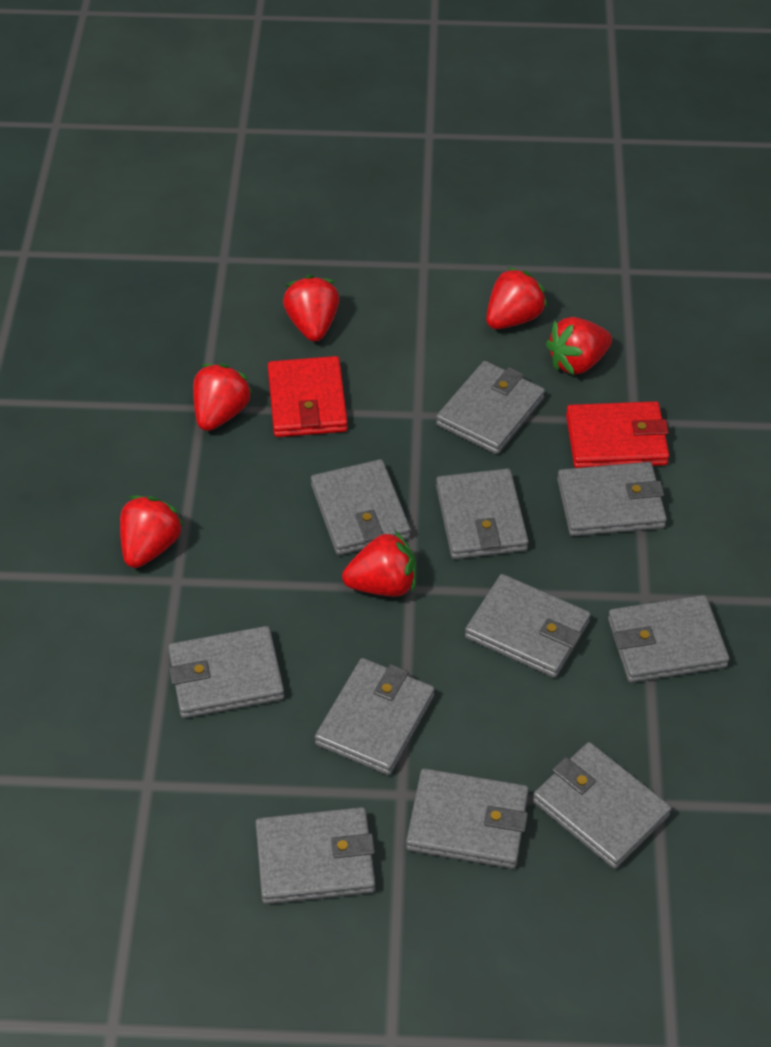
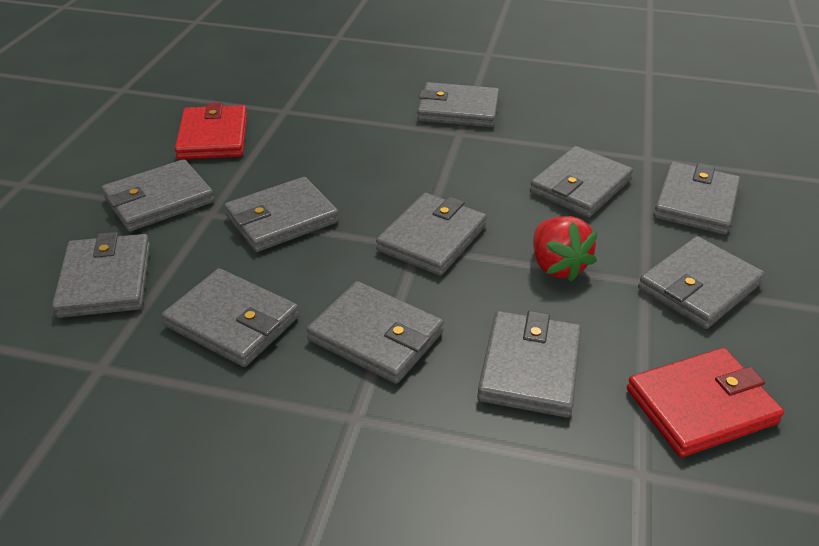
red strawberry: 6 -> 1

